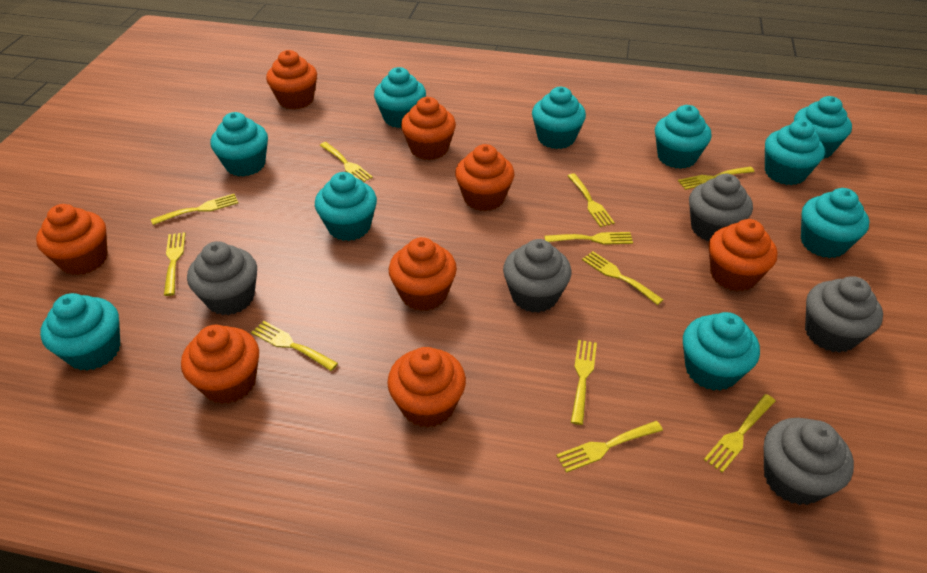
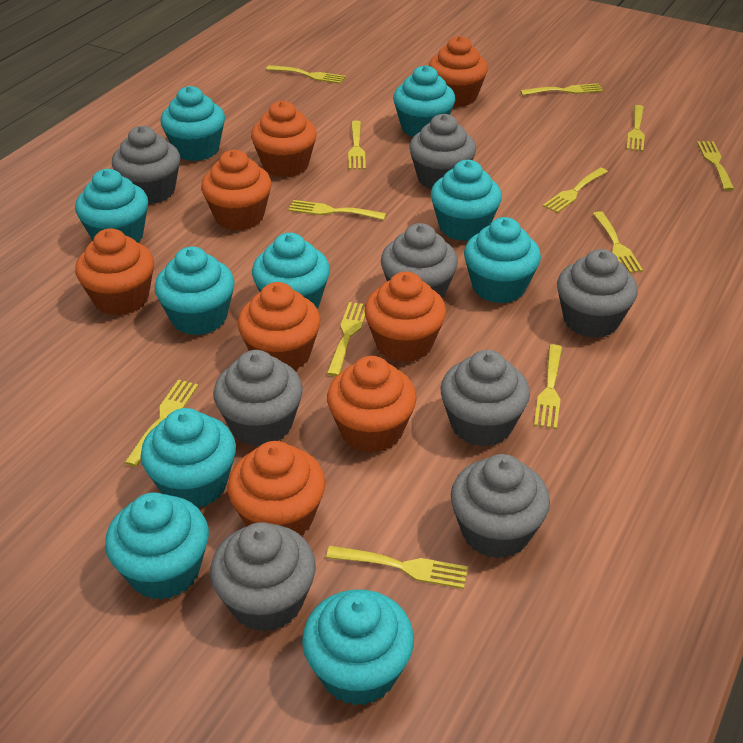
grey cupcake: 5 -> 8
yellow fork: 11 -> 12

